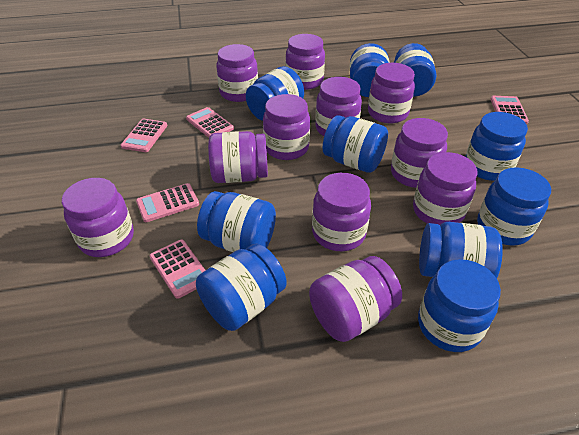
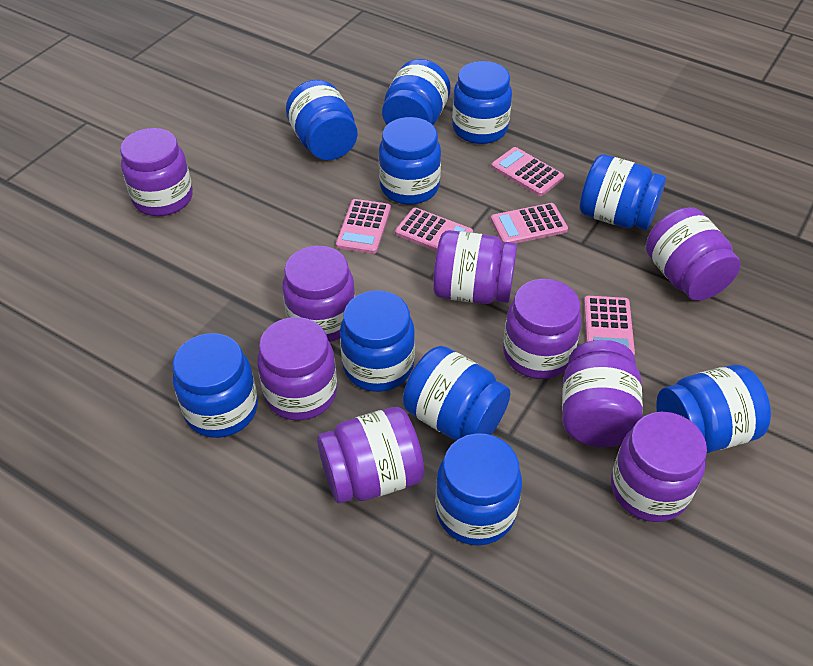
purple jar: 11 -> 9

